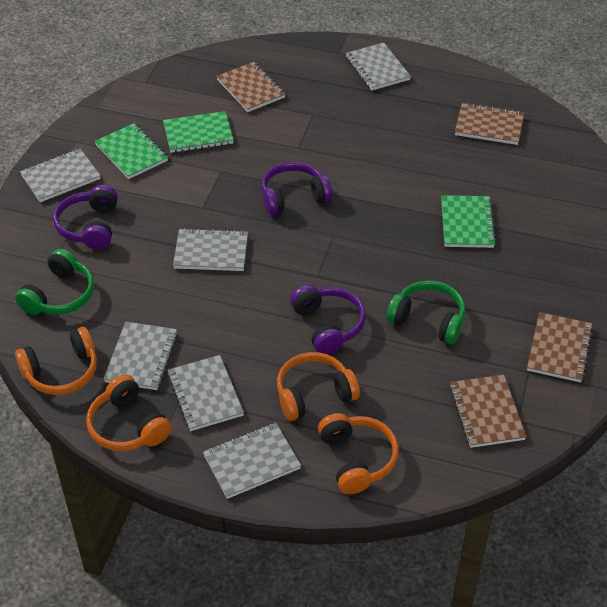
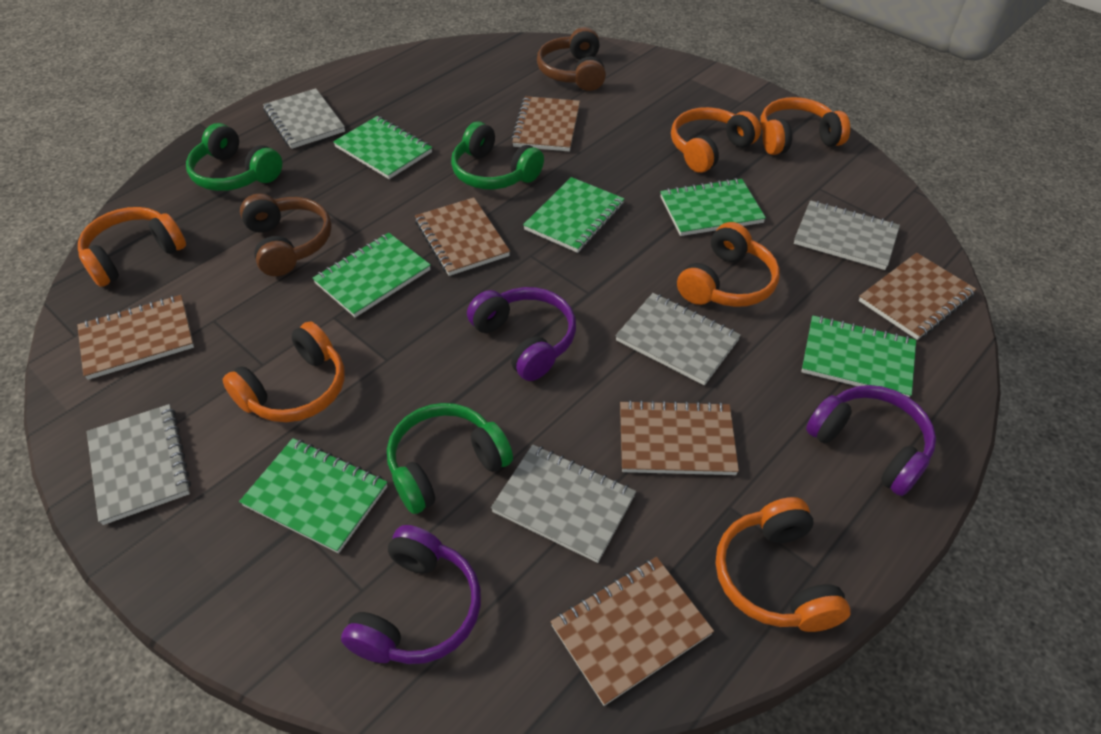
brown headphones: 0 -> 2
brown notebook: 4 -> 6
green headphones: 2 -> 3
green notebook: 3 -> 6
grey notebook: 6 -> 5
orange headphones: 4 -> 6

